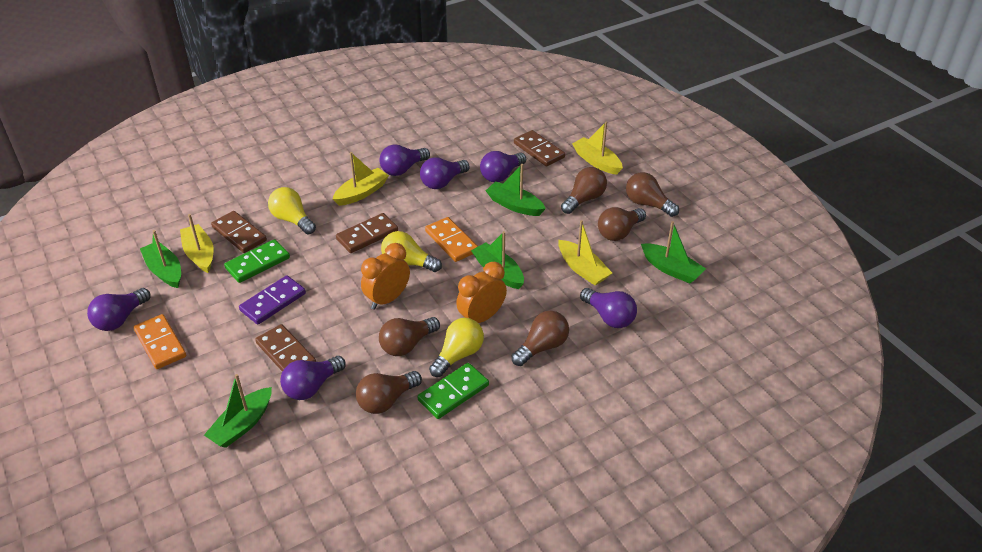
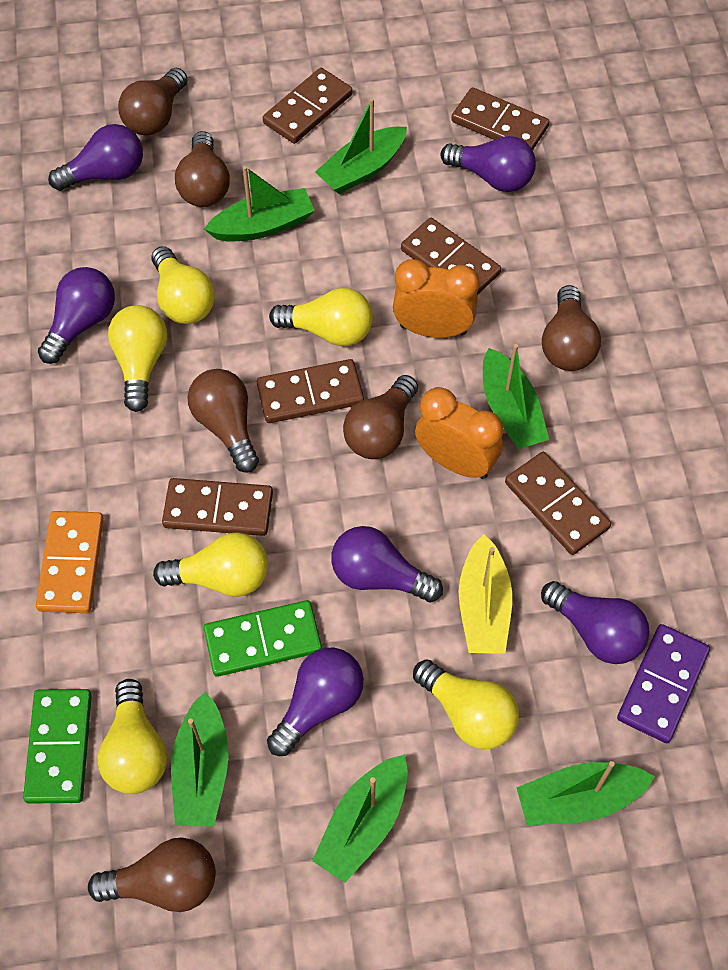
brown domino: 4 -> 6
green boat: 5 -> 6
orange domino: 2 -> 1
yellow boat: 4 -> 1
yellow light bulb: 3 -> 6

